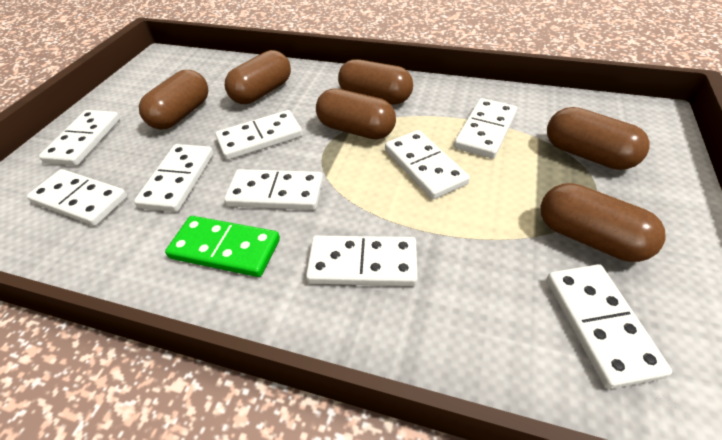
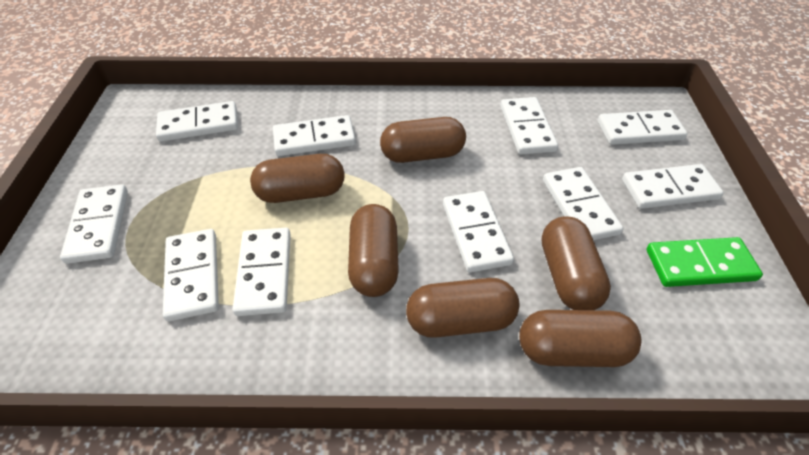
white domino: 9 -> 10

